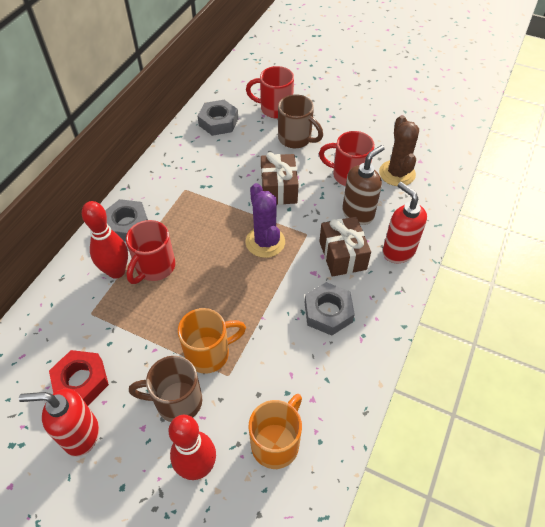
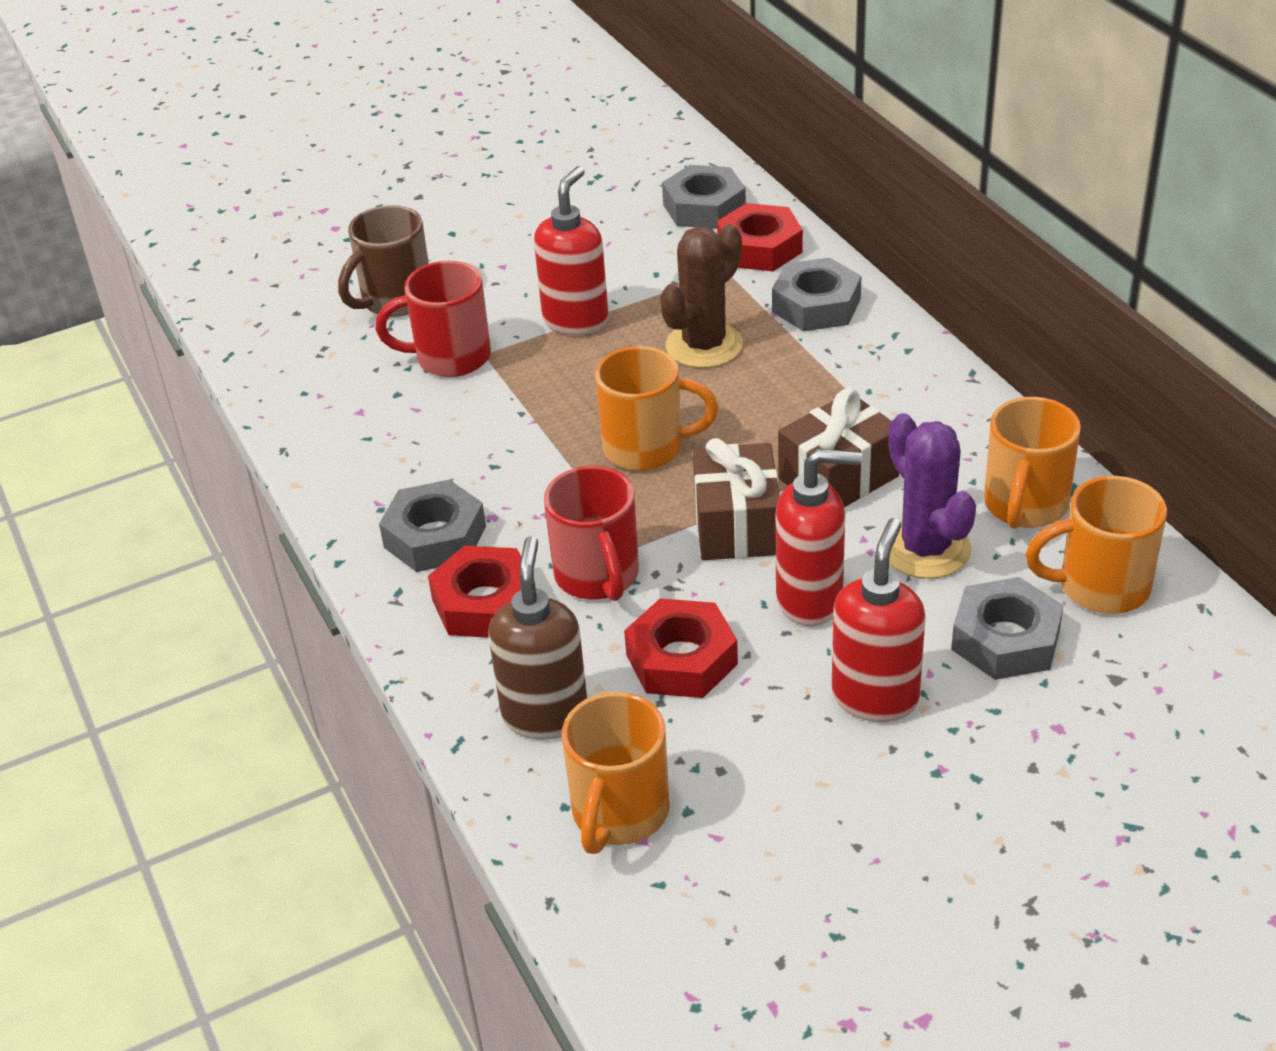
brown mug: 2 -> 1
grey nut: 3 -> 4
orange mug: 2 -> 4
red bowling pin: 2 -> 0
red mug: 3 -> 2
red nut: 1 -> 3
red soap dispenser: 2 -> 3

